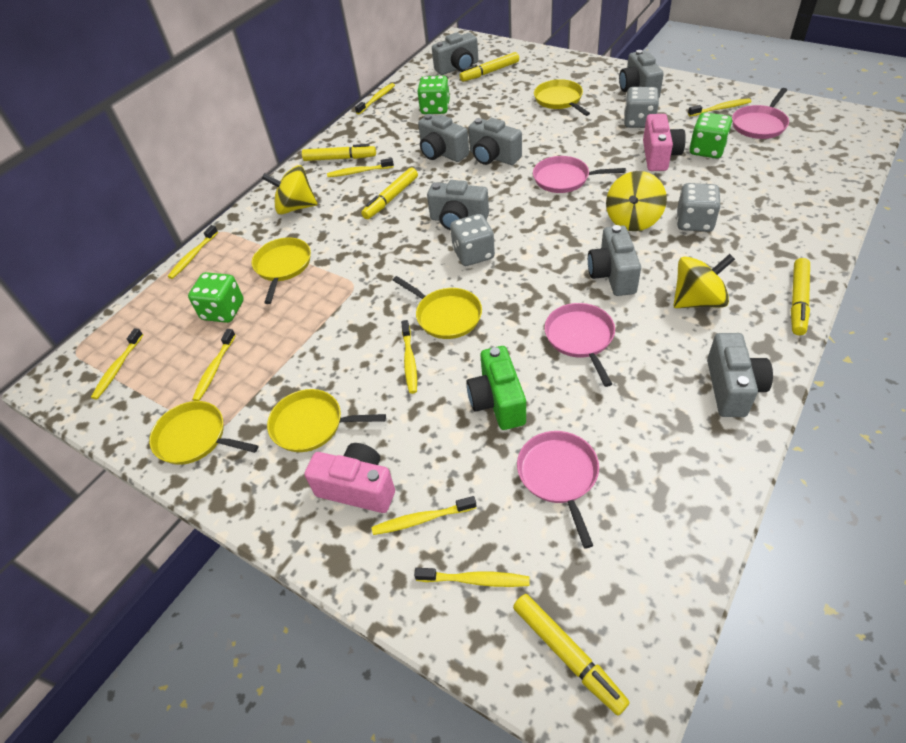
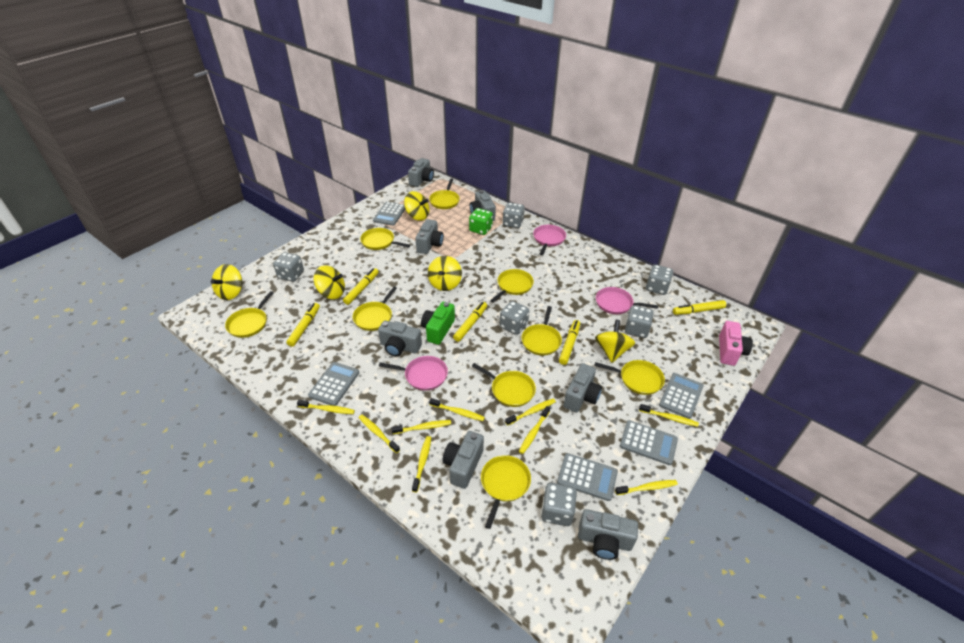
green dice: 3 -> 1
grey calculator: 0 -> 5
grey dice: 3 -> 6
pink camera: 2 -> 1
pink pan: 4 -> 3
yellow pan: 5 -> 9
yellow spinning top: 3 -> 5

